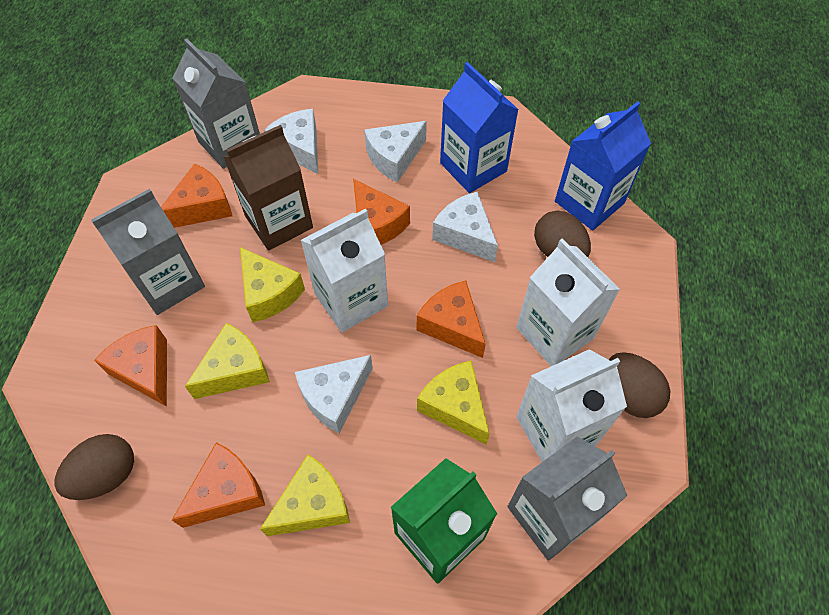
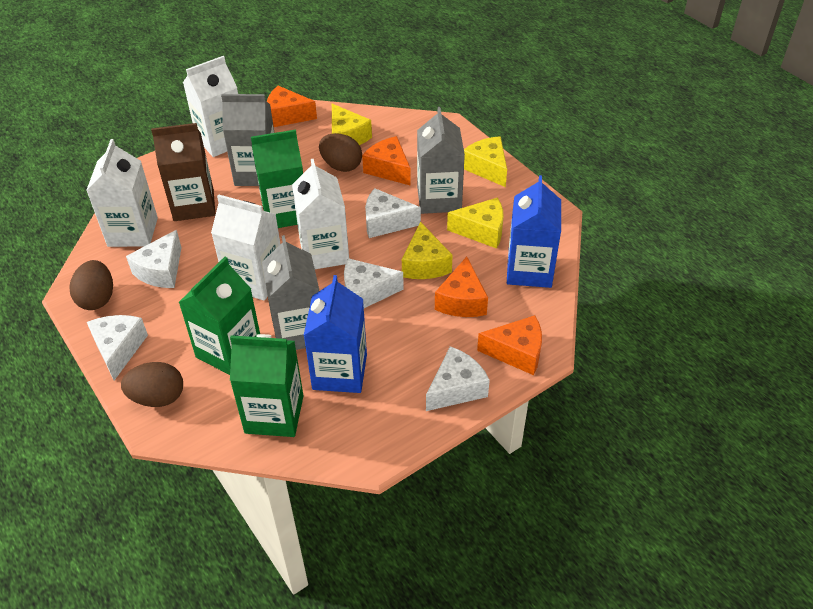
green carton: 1 -> 3
orange cheese: 5 -> 4
white carton: 3 -> 4
white cheese: 4 -> 5

